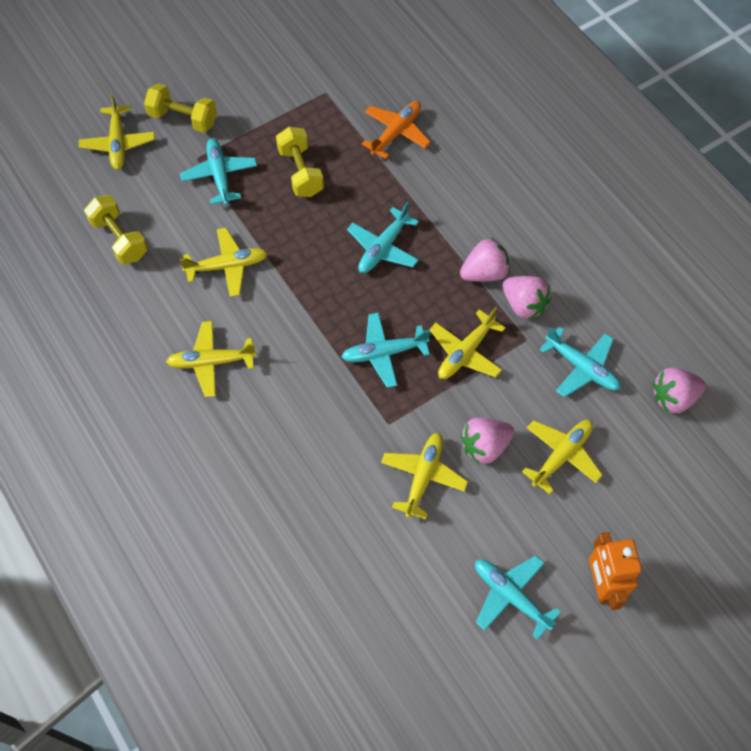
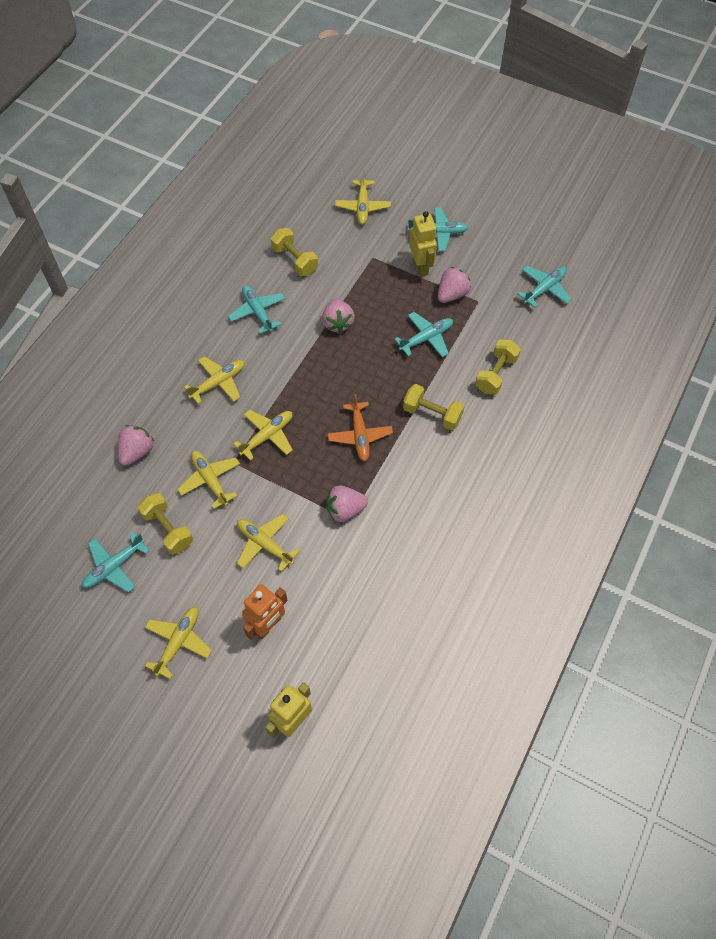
yellow dumbbell: 3 -> 4
yellow robot: 0 -> 2

